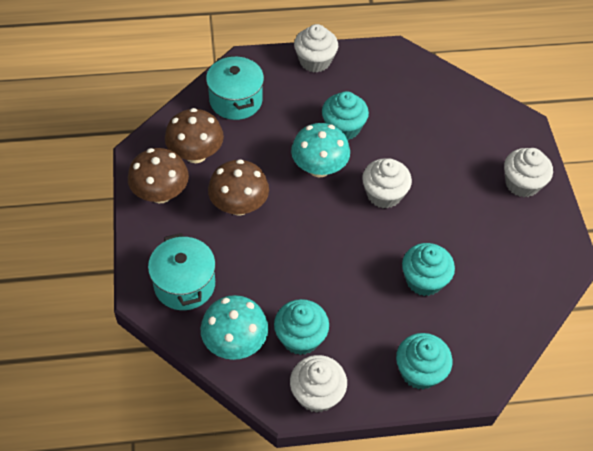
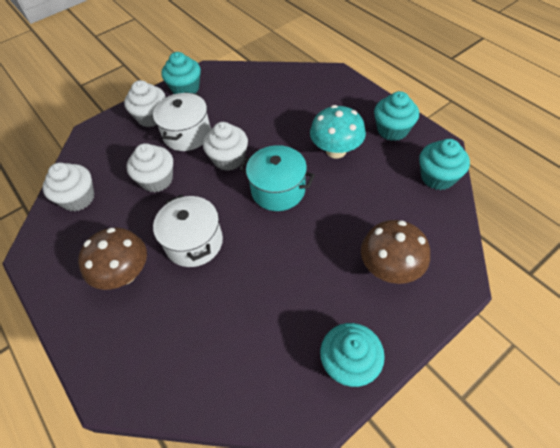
brown mushroom: 3 -> 2
turquoise mushroom: 2 -> 1
turquoise pot: 2 -> 1
white pot: 0 -> 2

